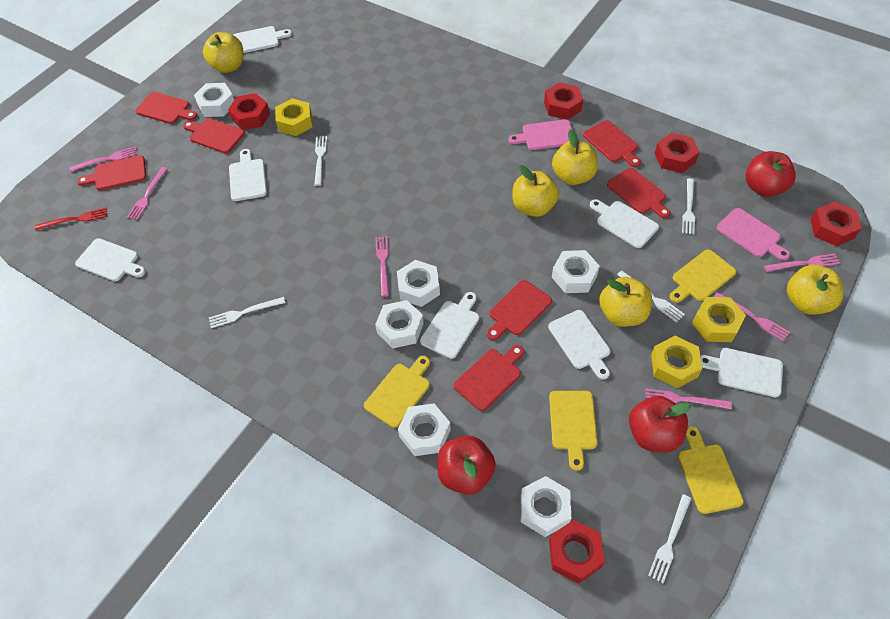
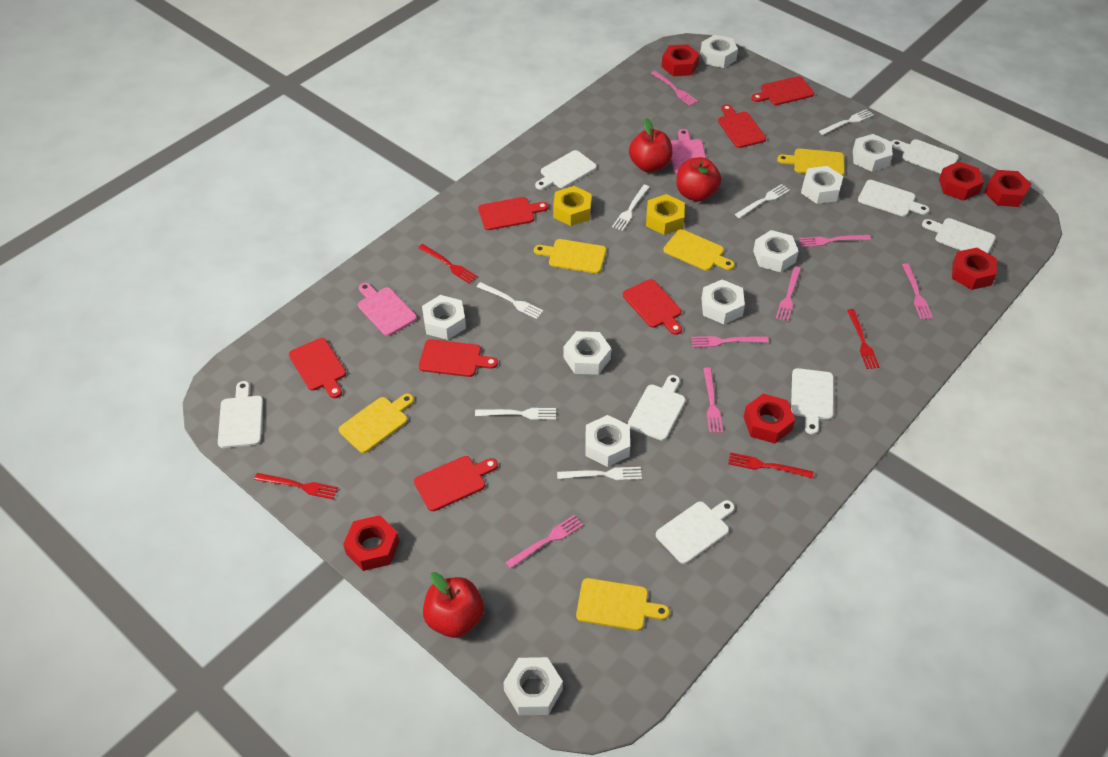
pink fork: 6 -> 7
red fork: 1 -> 4
red nut: 5 -> 6
white cutting board: 7 -> 8
white fork: 5 -> 6
white nut: 6 -> 9
yellow apple: 5 -> 0
yellow cutting board: 4 -> 5
yellow nut: 3 -> 2

